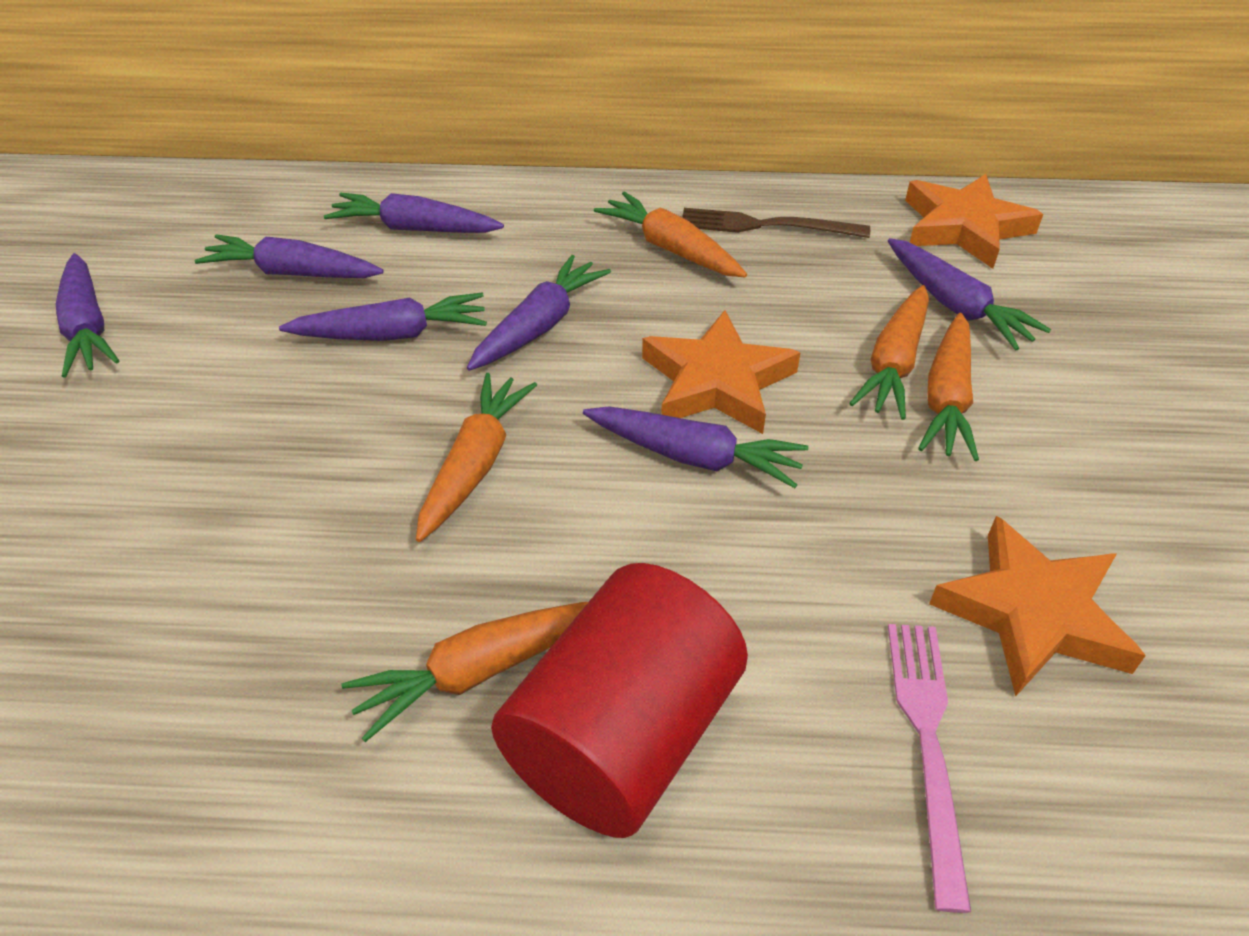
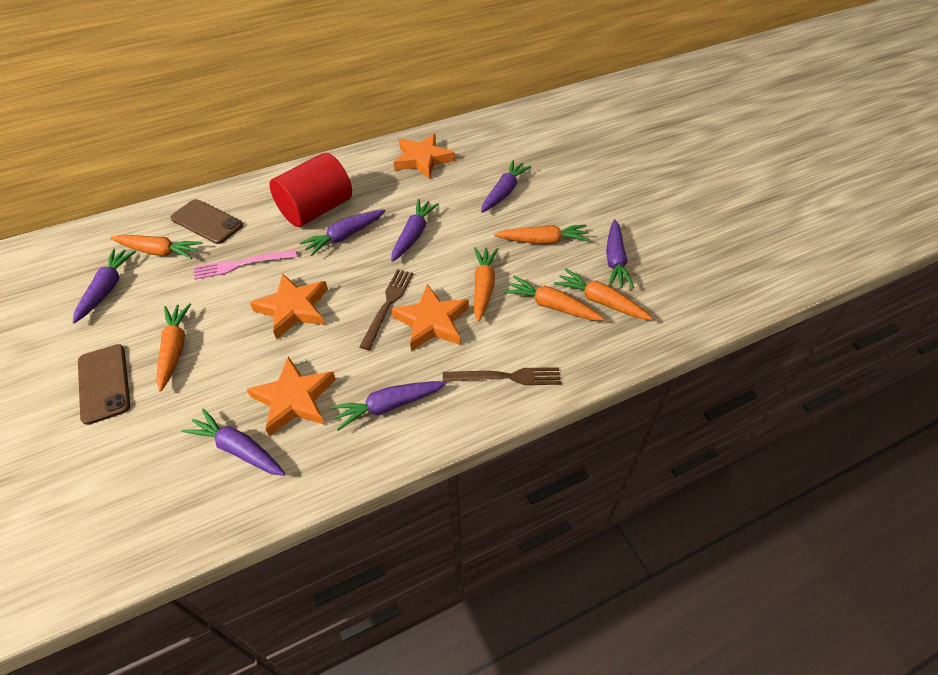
brown fork: 1 -> 2
brown phone: 0 -> 2
orange carrot: 5 -> 6
orange star: 3 -> 4

